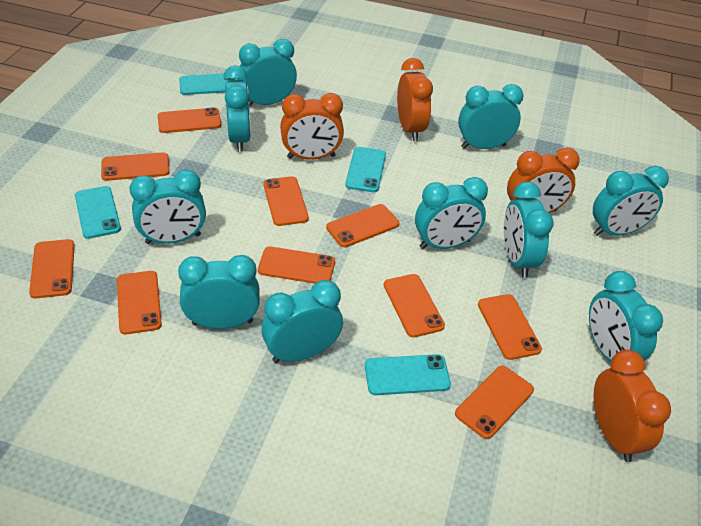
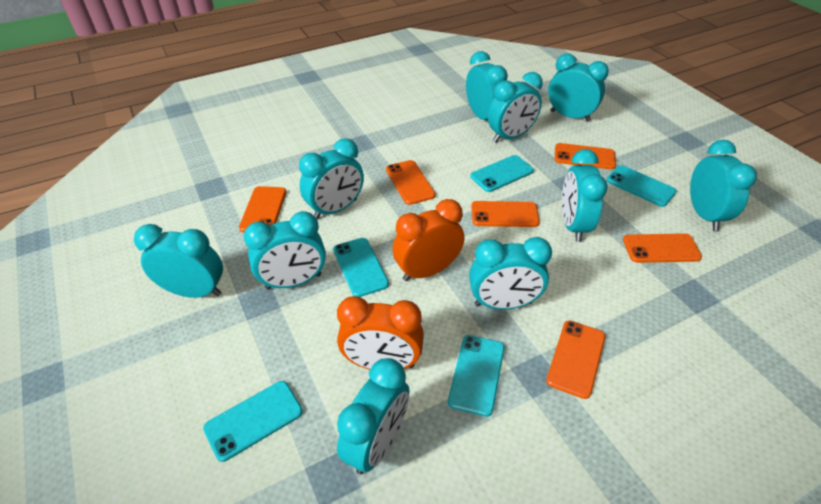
orange clock: 4 -> 2
orange phone: 10 -> 6
turquoise phone: 4 -> 5

